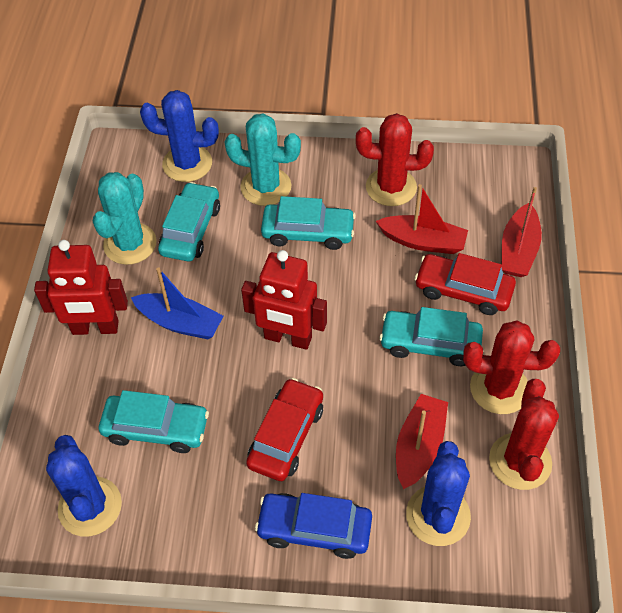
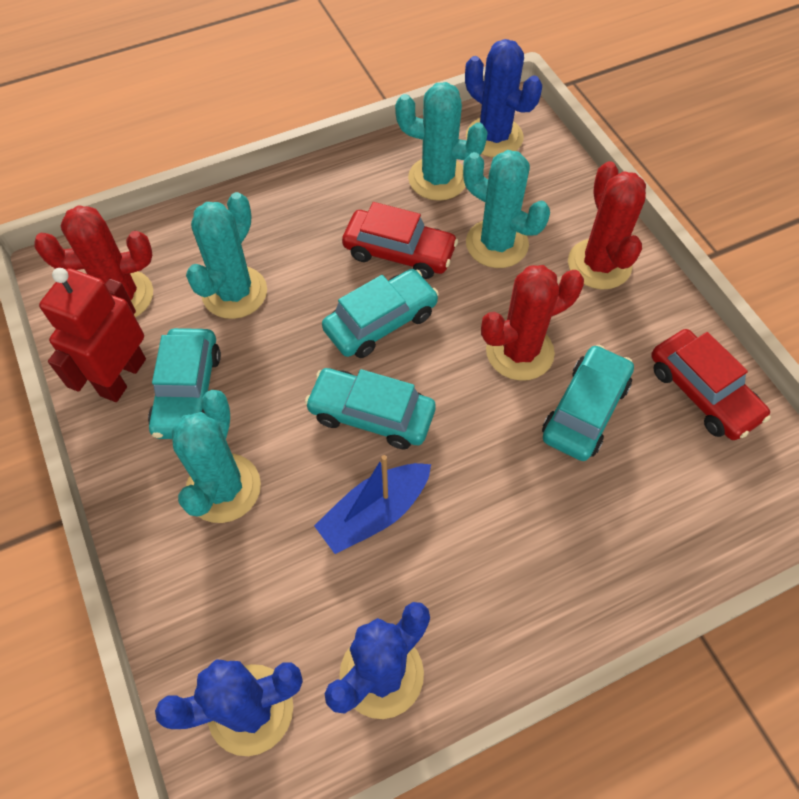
blue car: 1 -> 0
red boat: 3 -> 0
red robot: 2 -> 1
turquoise cactus: 2 -> 4

